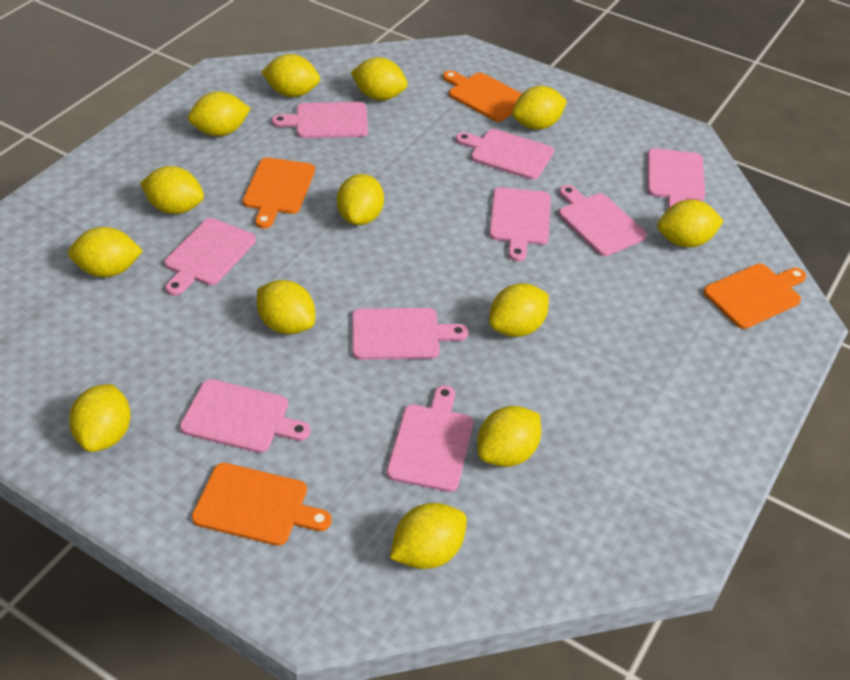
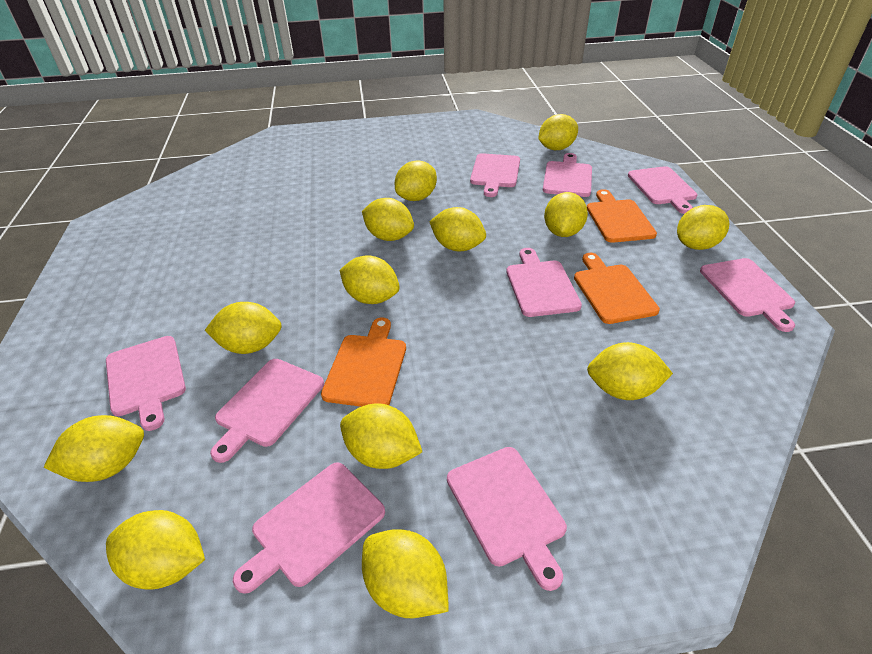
orange cutting board: 4 -> 3

